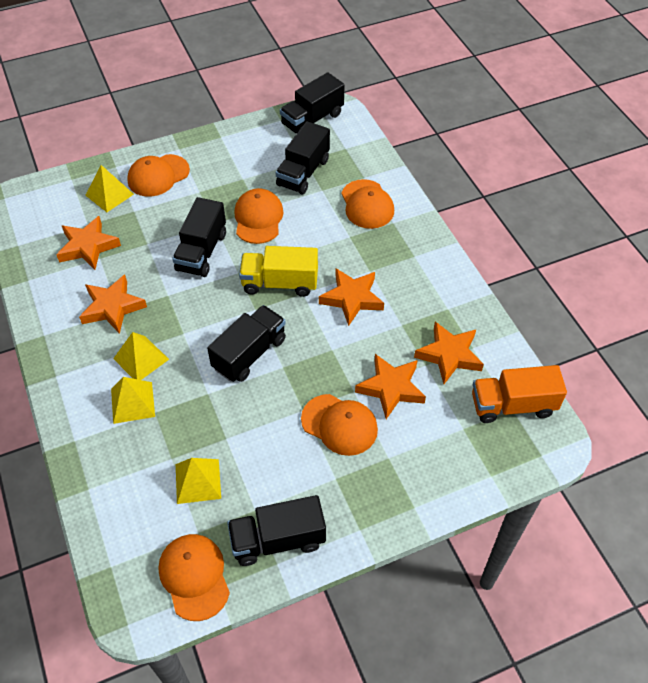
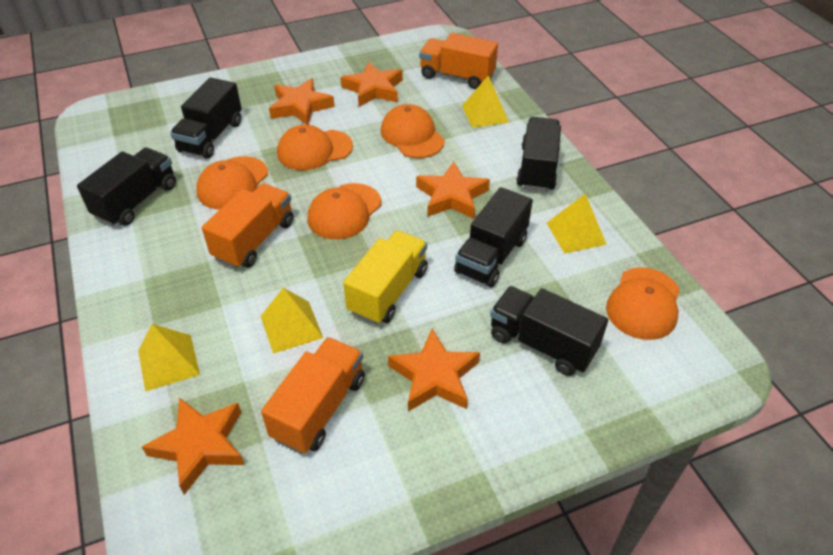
orange truck: 1 -> 3

